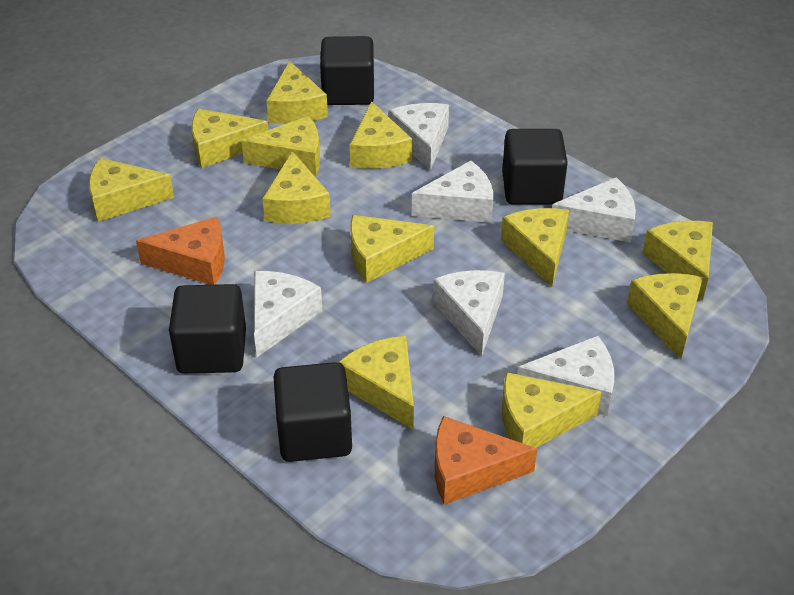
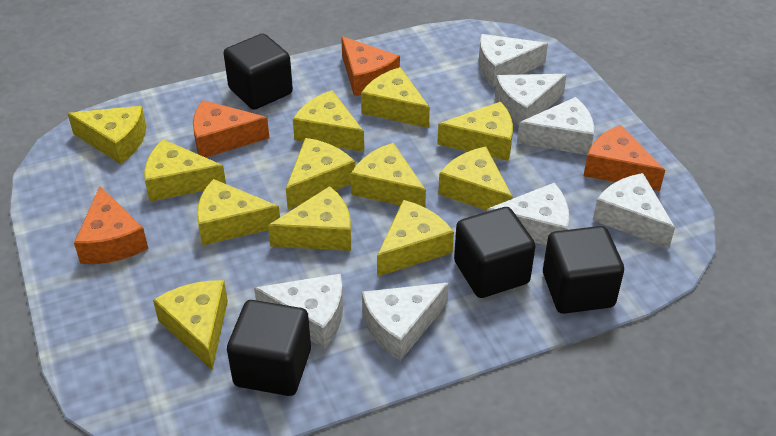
orange cheese: 2 -> 4
white cheese: 6 -> 7

